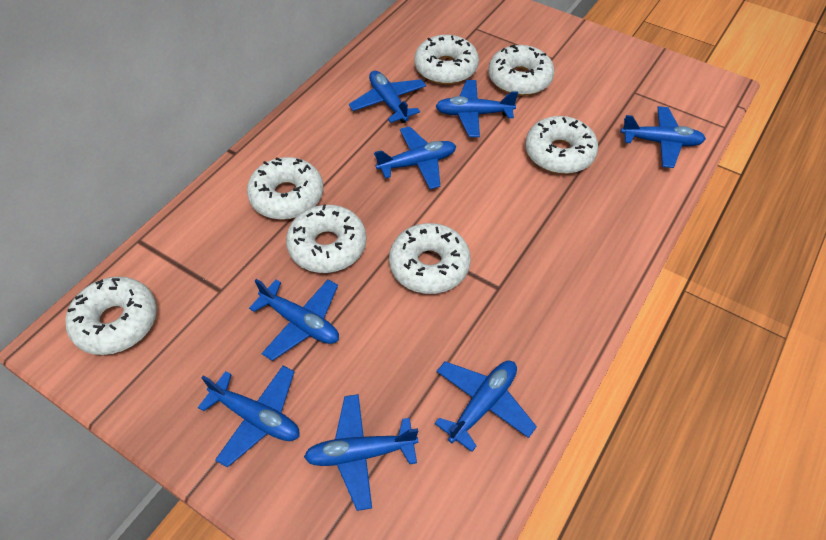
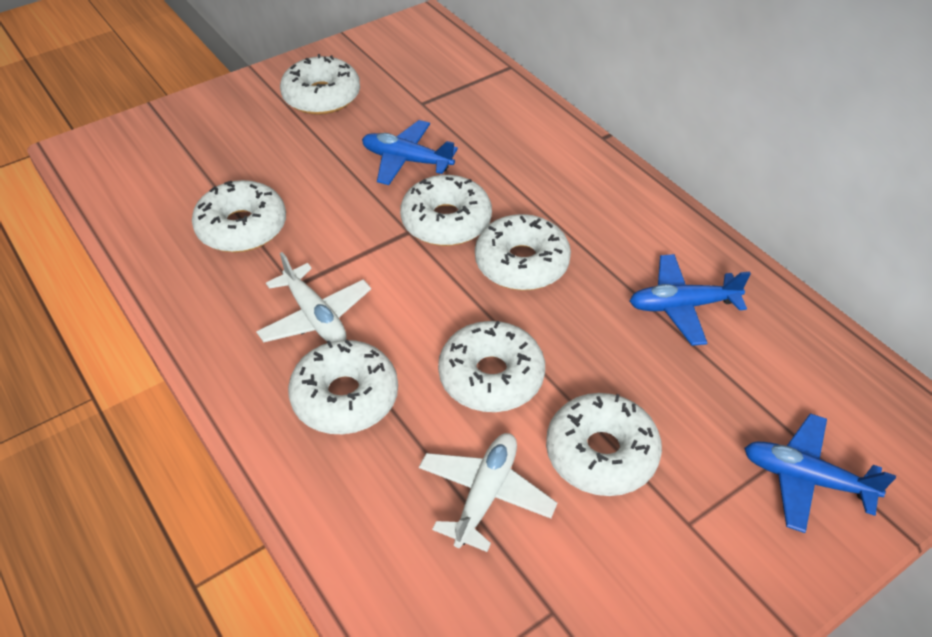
blue plane: 8 -> 3
white plane: 0 -> 2

